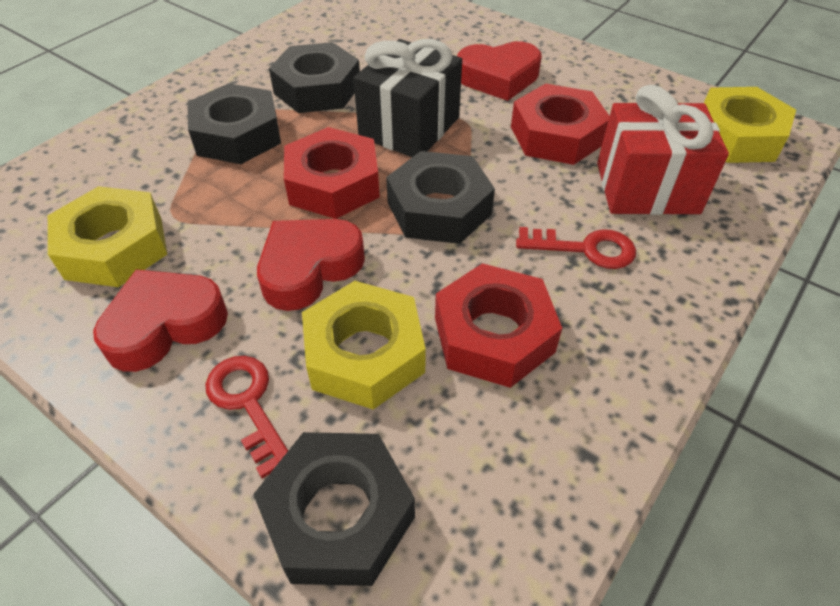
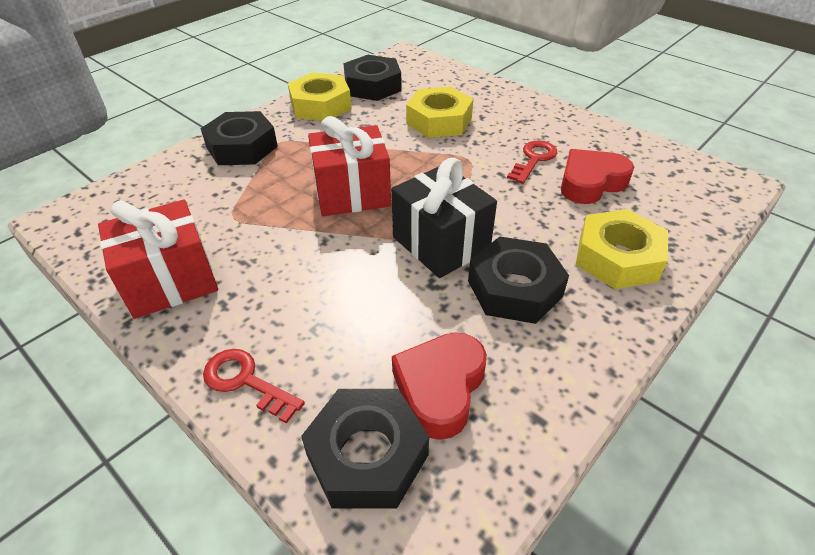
red gift: 1 -> 2
red heart: 3 -> 2
red nut: 3 -> 0

